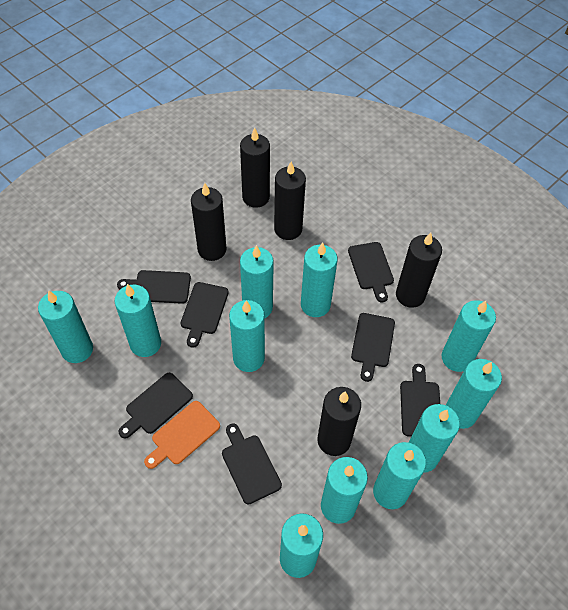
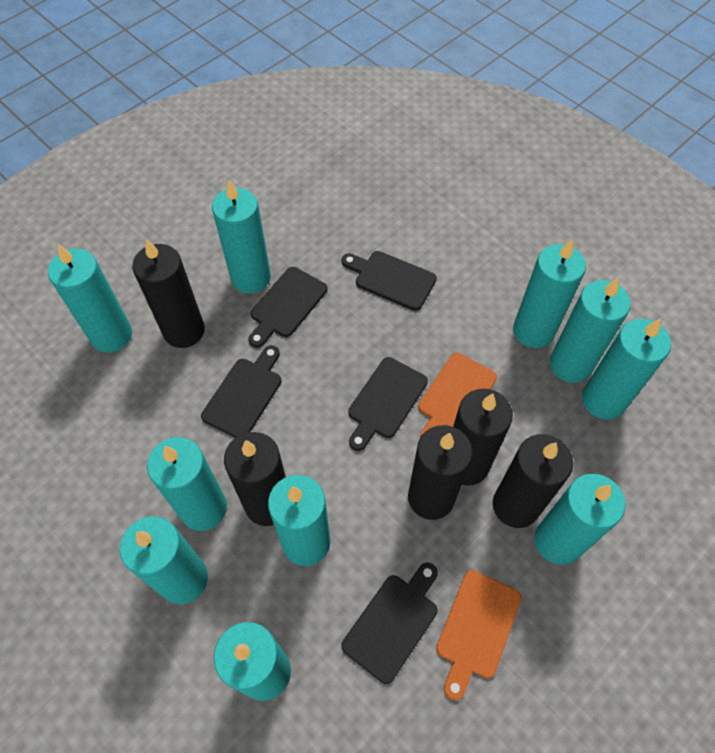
black cutting board: 7 -> 5
orange cutting board: 1 -> 2
turquoise candle: 11 -> 10

